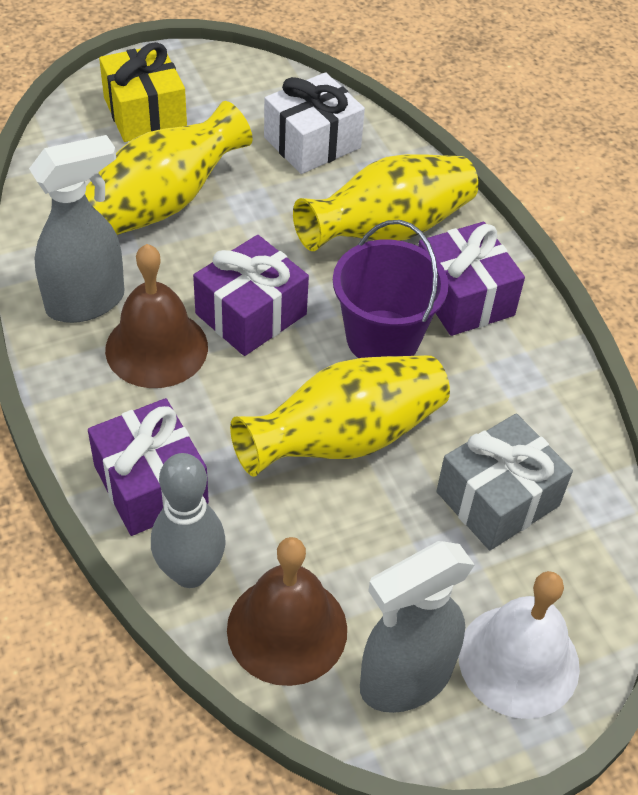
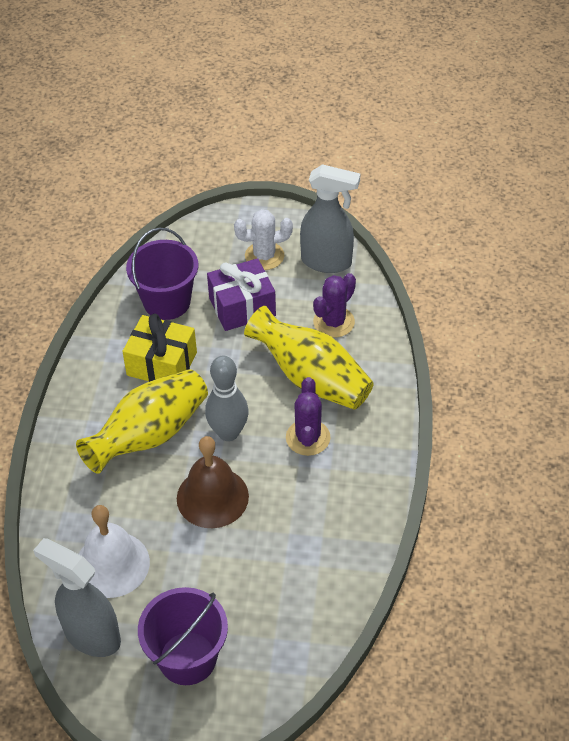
brown bell: 2 -> 1
grey gift: 1 -> 0
purple bucket: 1 -> 2
purple cactus: 0 -> 2
purple gift: 3 -> 1
white cactus: 0 -> 1
white gift: 1 -> 0
yellow vase: 3 -> 2

